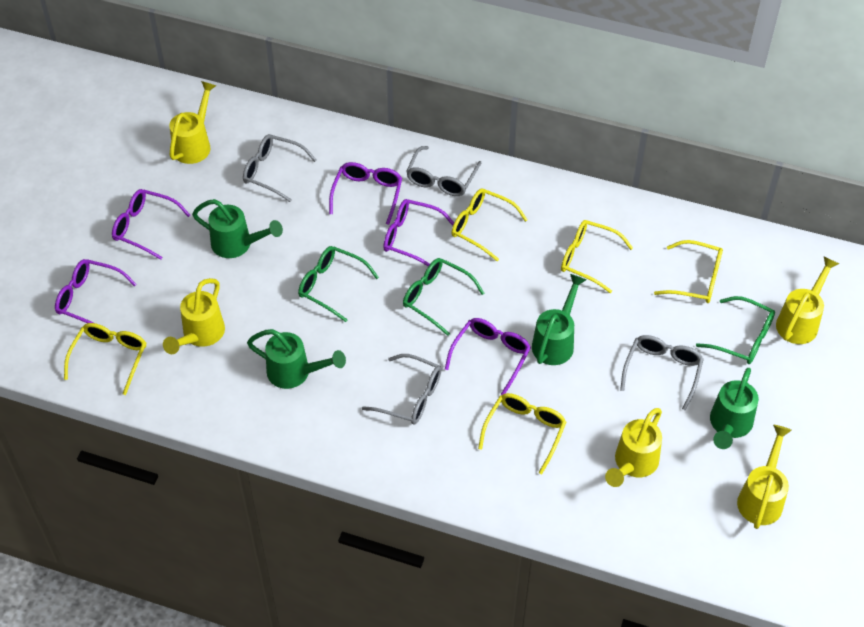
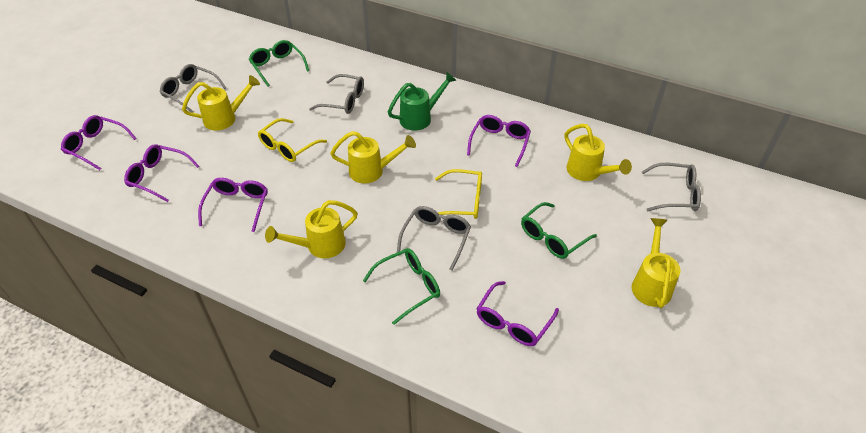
green watering can: 4 -> 1
yellow glasses: 5 -> 2

